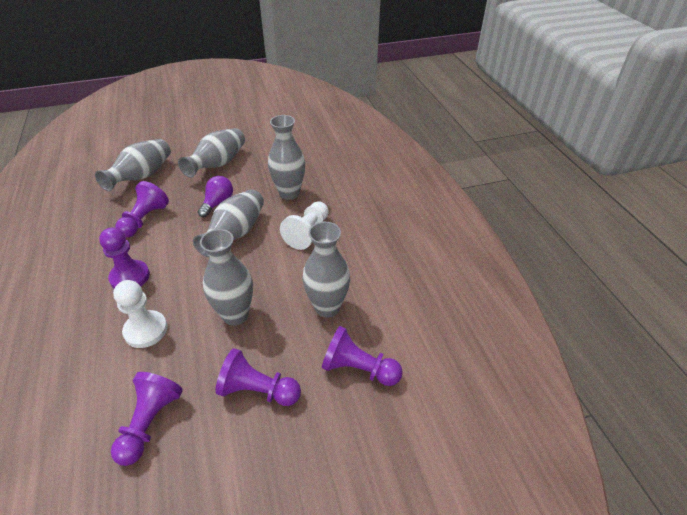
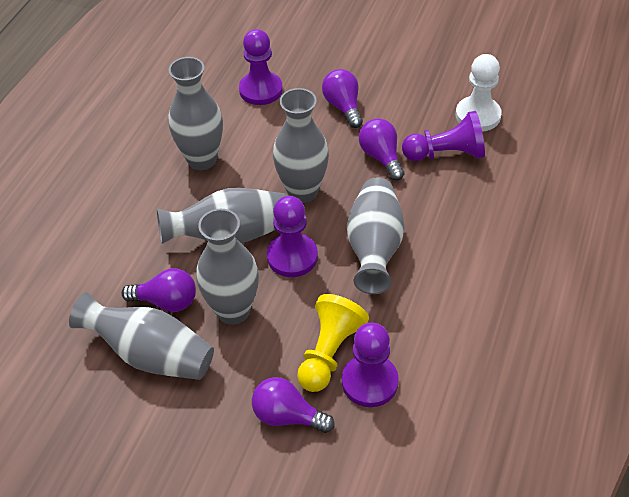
purple light bulb: 1 -> 4
purple pawn: 5 -> 4
white pawn: 2 -> 1
yellow pawn: 0 -> 1

